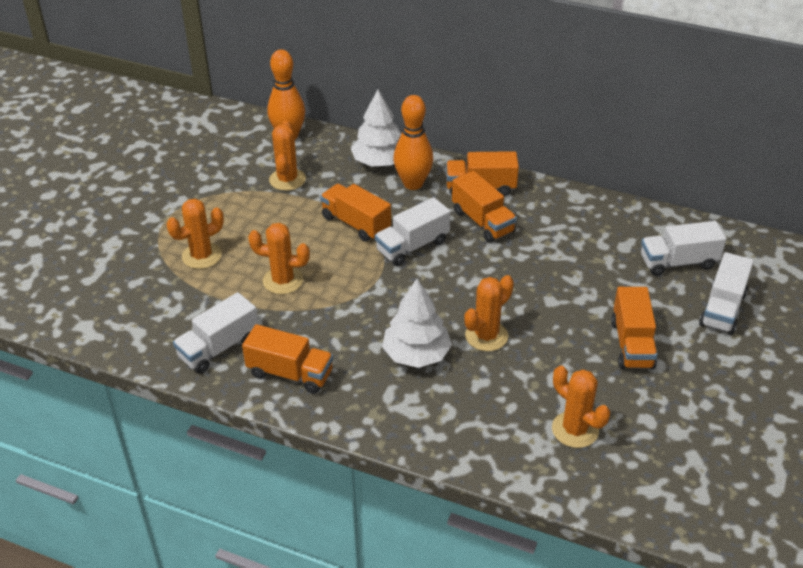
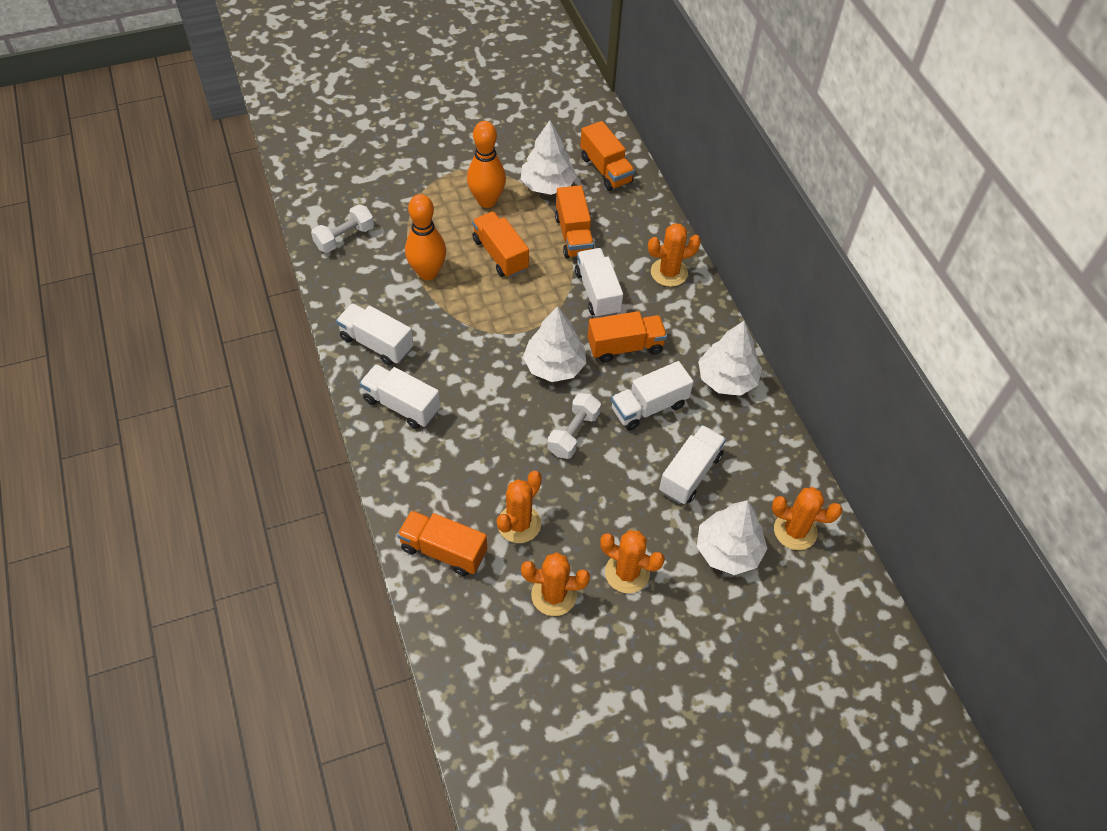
white dumbbell: 0 -> 2
white tree: 2 -> 4
white truck: 4 -> 5

